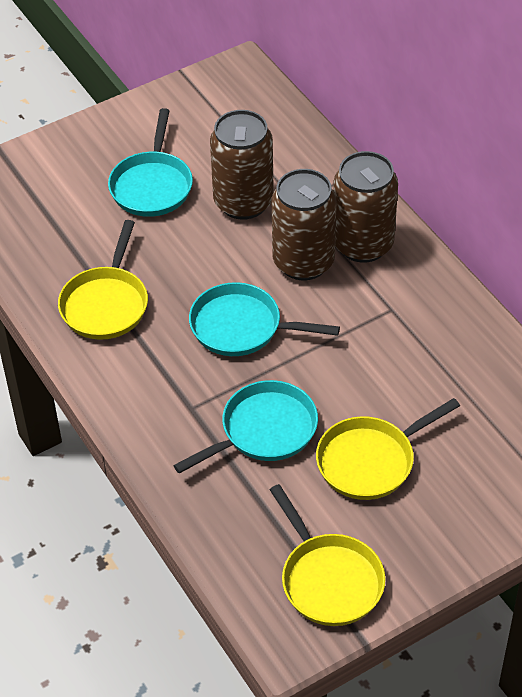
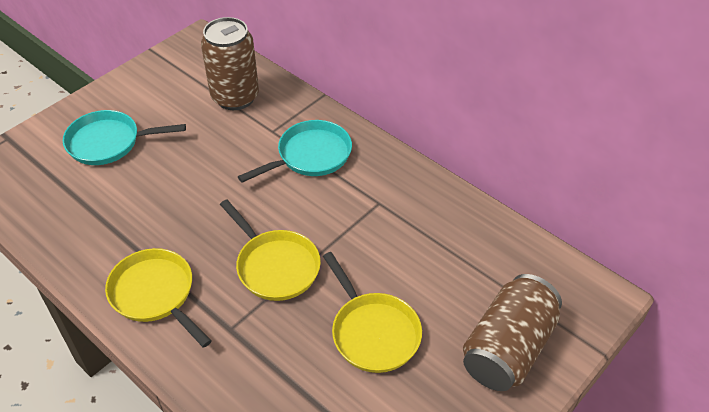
brown can: 3 -> 2
turquoise pan: 3 -> 2

